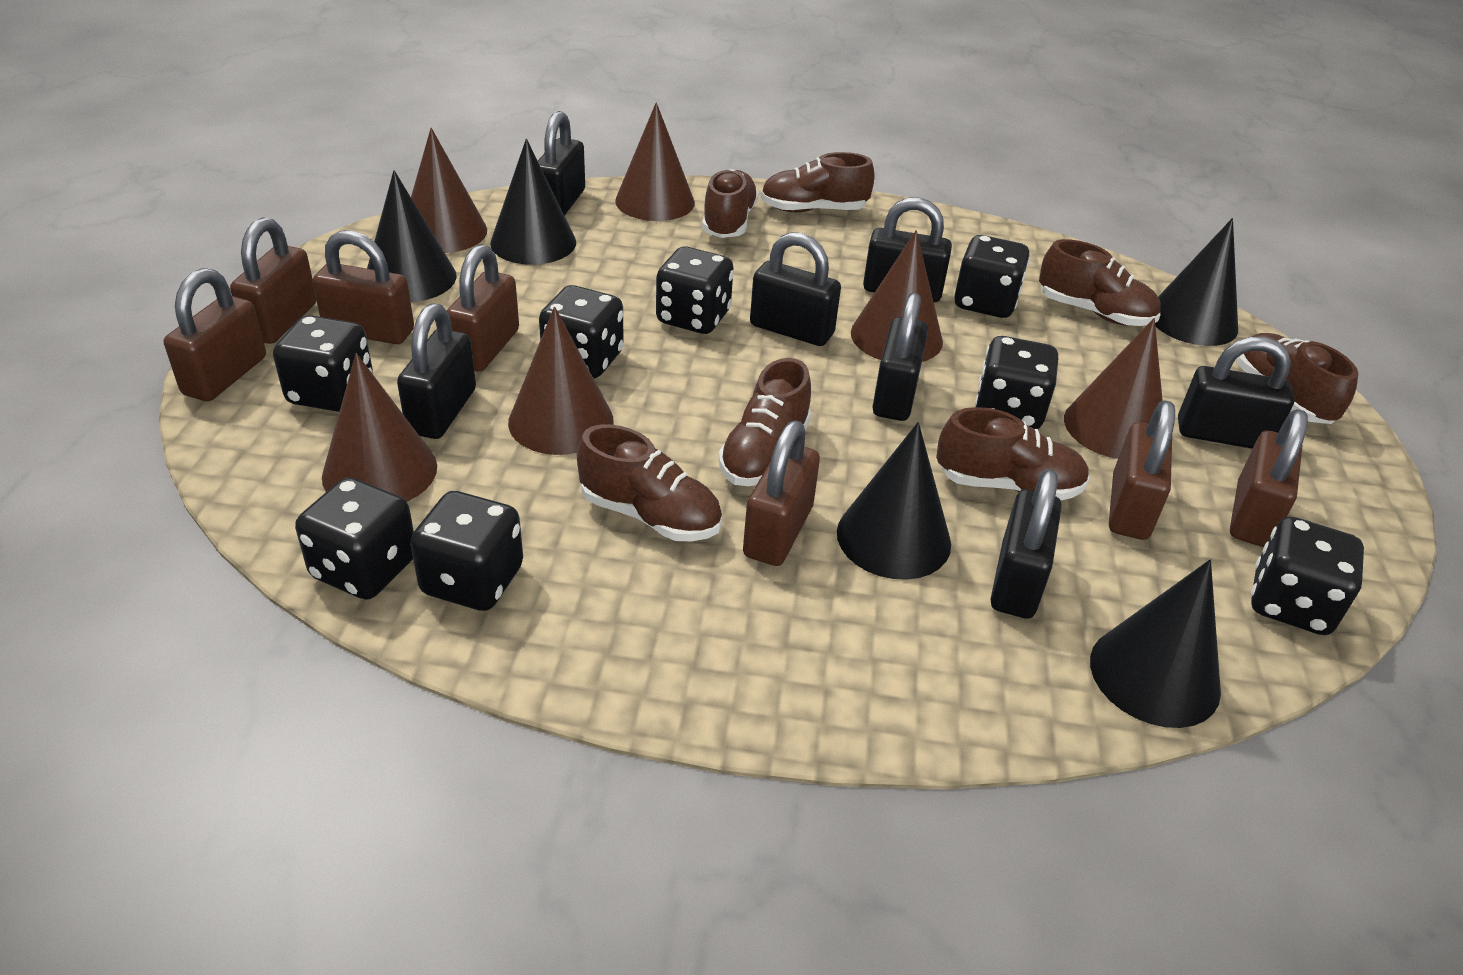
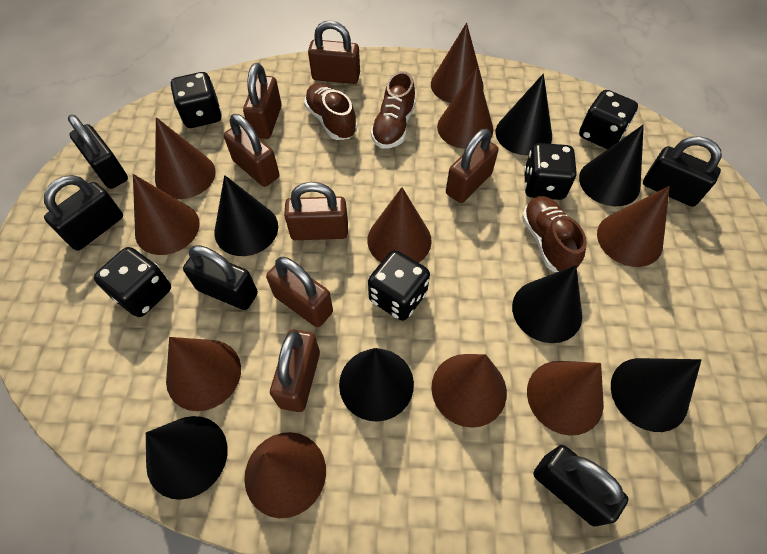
black cone: 5 -> 7
black dice: 8 -> 5
black padlock: 7 -> 5
brown cone: 6 -> 10
brown shoe: 7 -> 3

